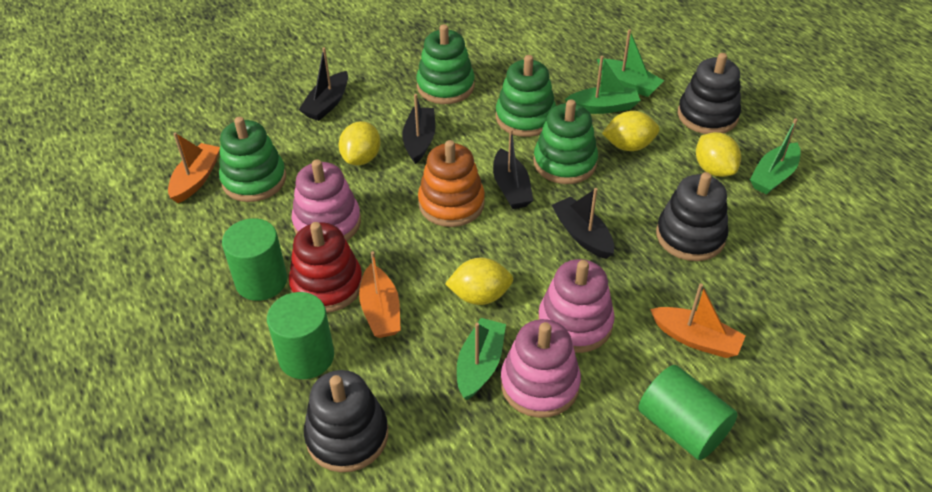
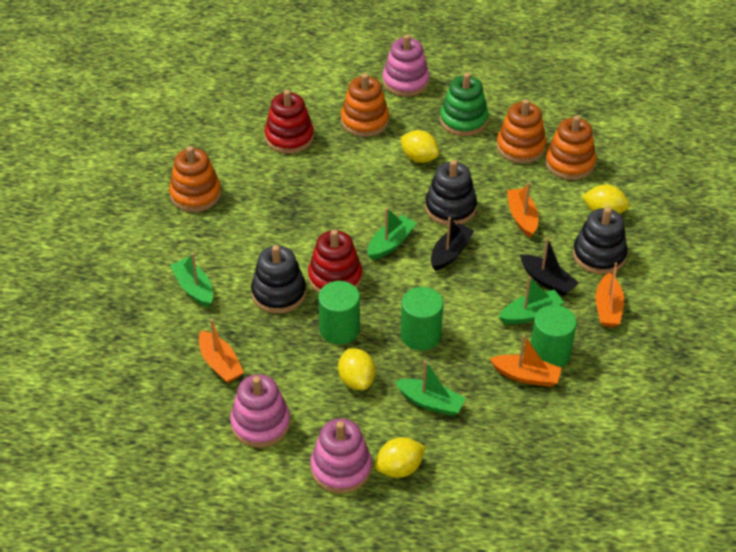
black boat: 4 -> 2
green stacking toy: 4 -> 1
orange boat: 3 -> 4
orange stacking toy: 1 -> 4
red stacking toy: 1 -> 2

